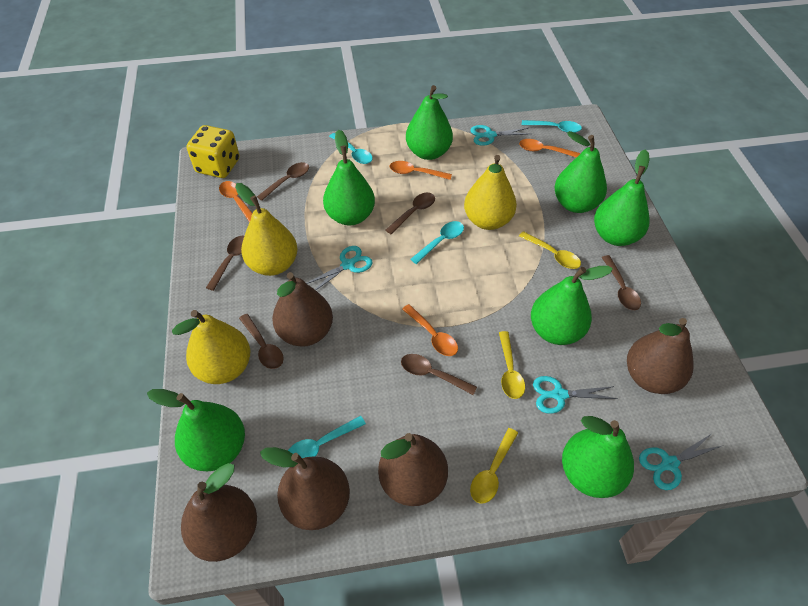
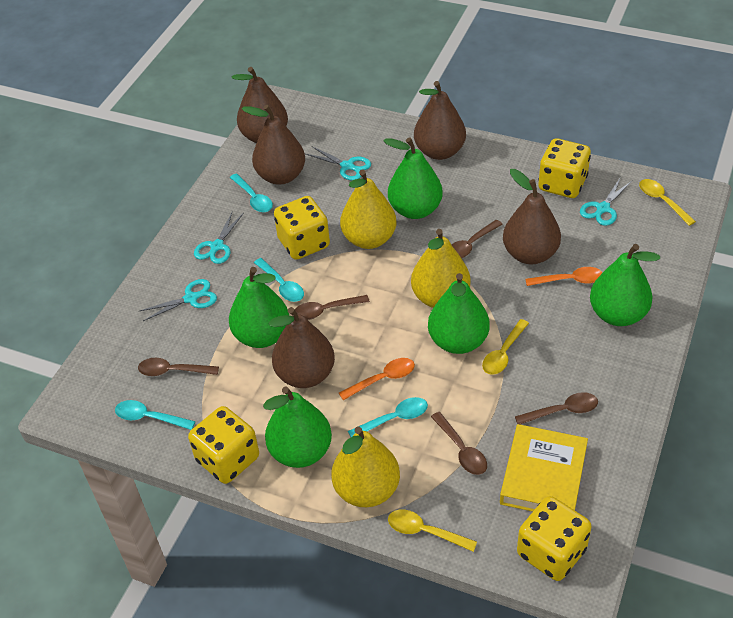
brown spoon: 6 -> 5
green pear: 7 -> 5
orange spoon: 4 -> 2
yellow book: 0 -> 1
yellow dice: 1 -> 4

